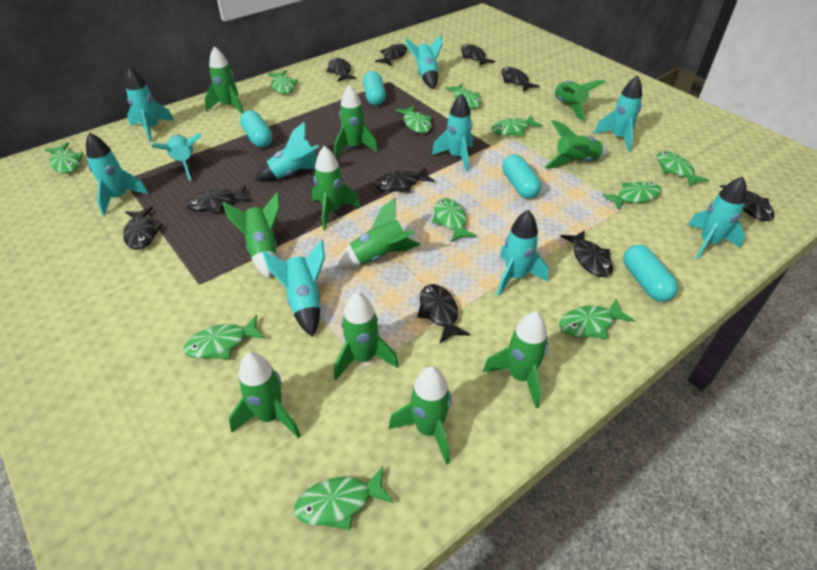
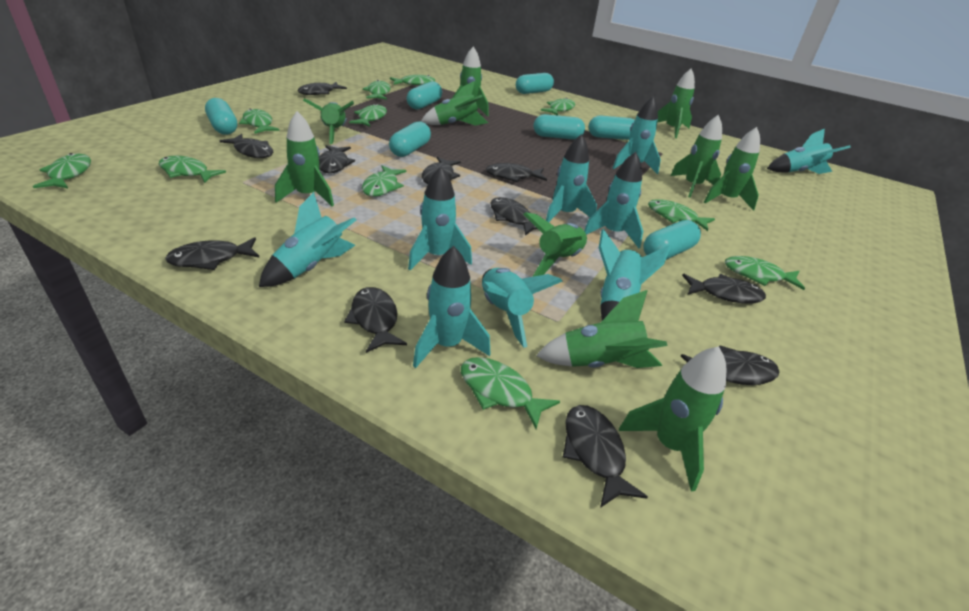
black fish: 10 -> 11
green rocket: 11 -> 10
turquoise capsule: 4 -> 7
turquoise rocket: 10 -> 9

